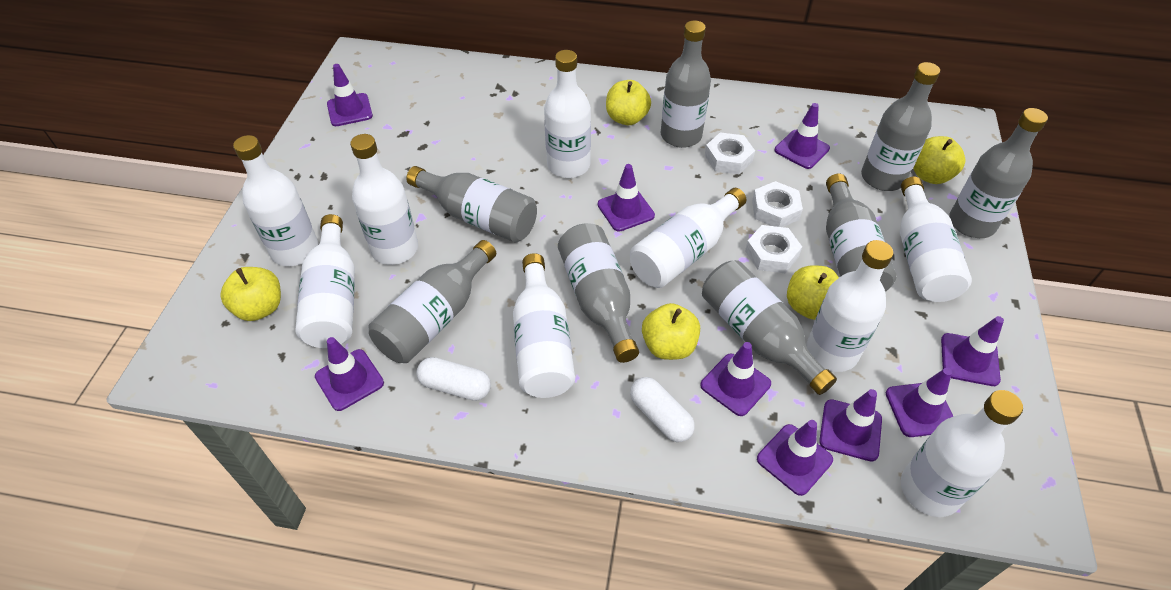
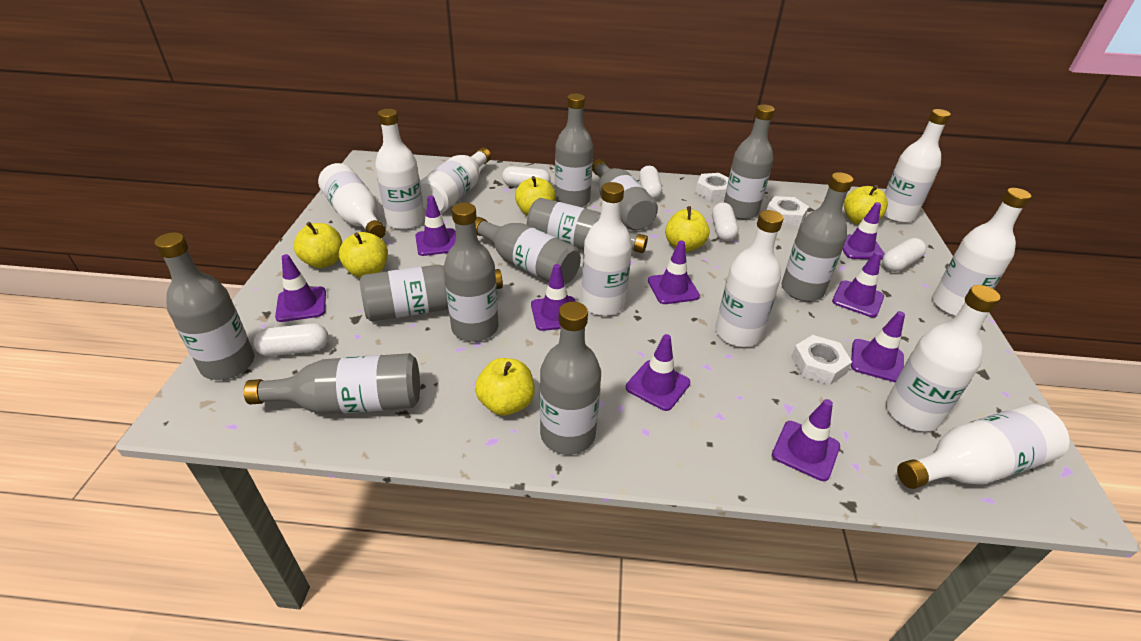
grey bottle: 8 -> 11
white capsule: 2 -> 5
yellow apple: 5 -> 6

